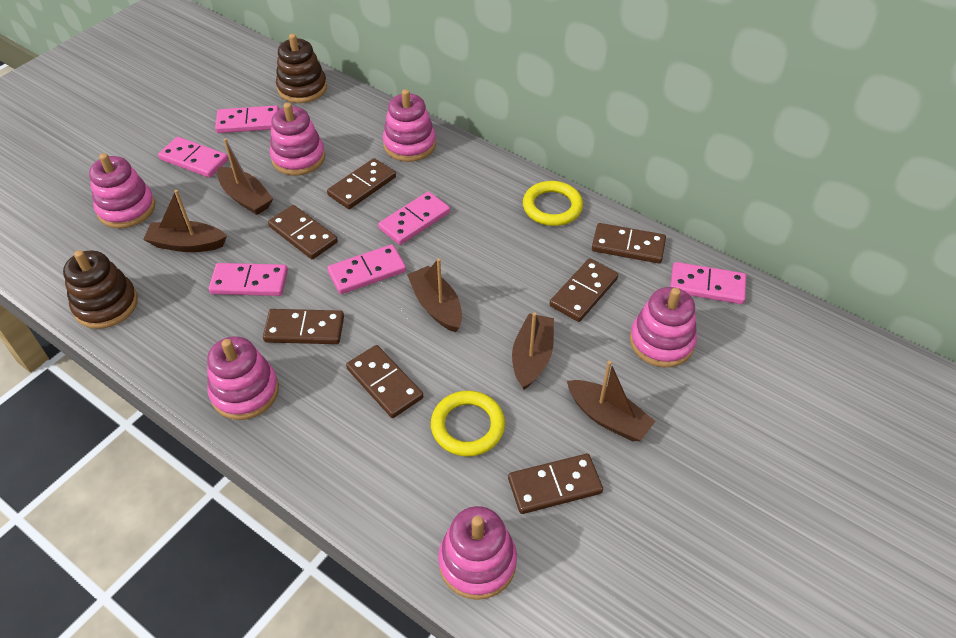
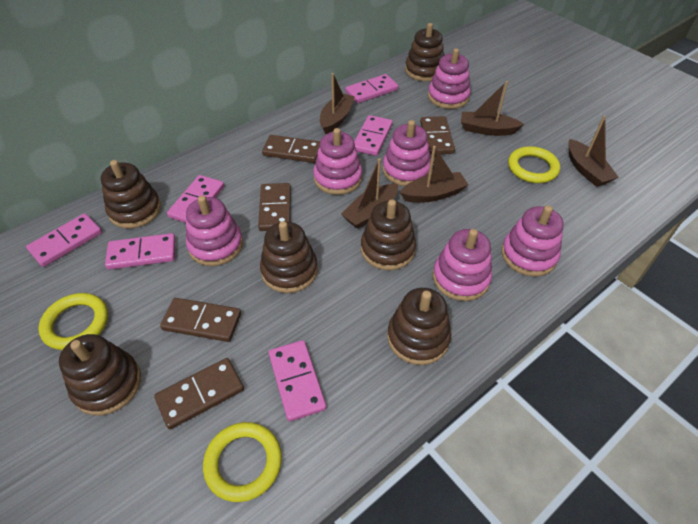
brown domino: 7 -> 5
brown stacking toy: 2 -> 6
yellow ring: 2 -> 3

